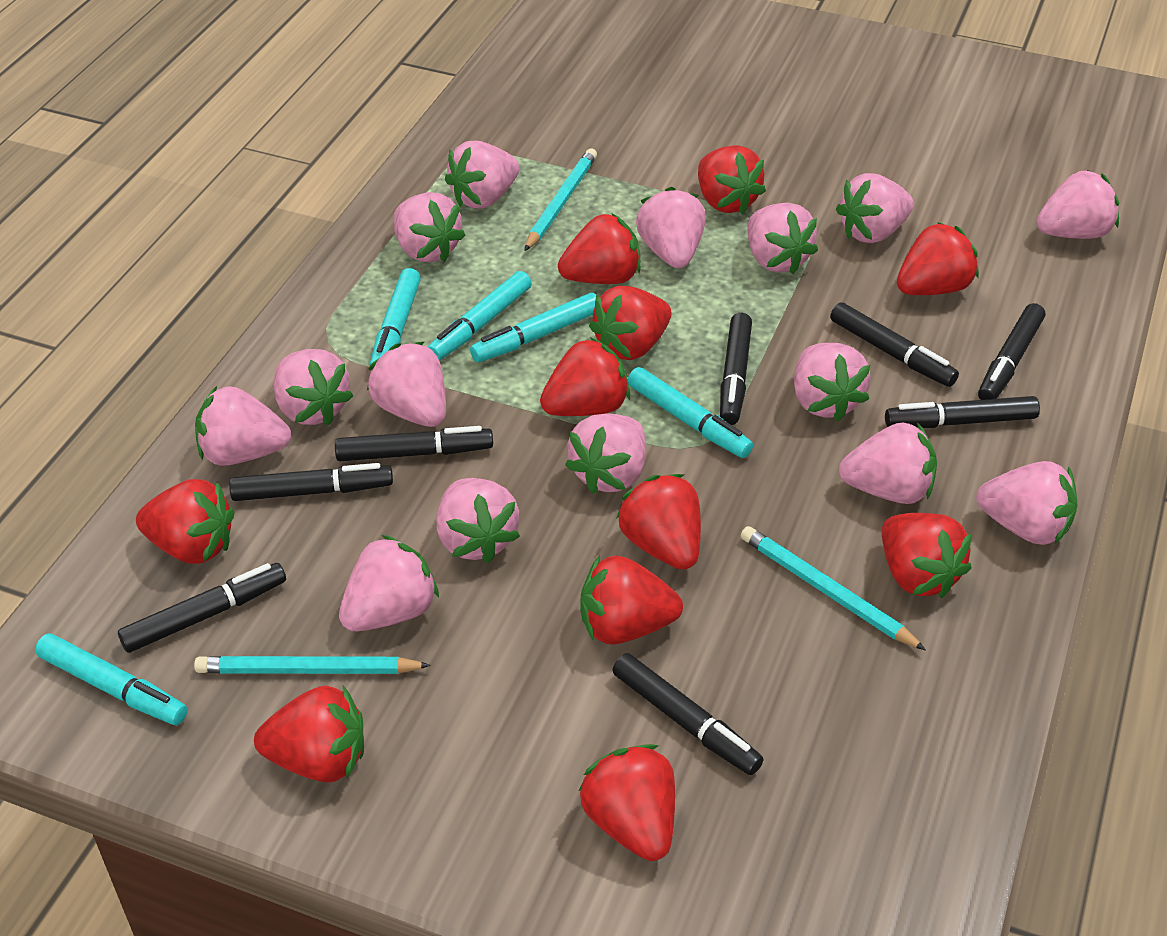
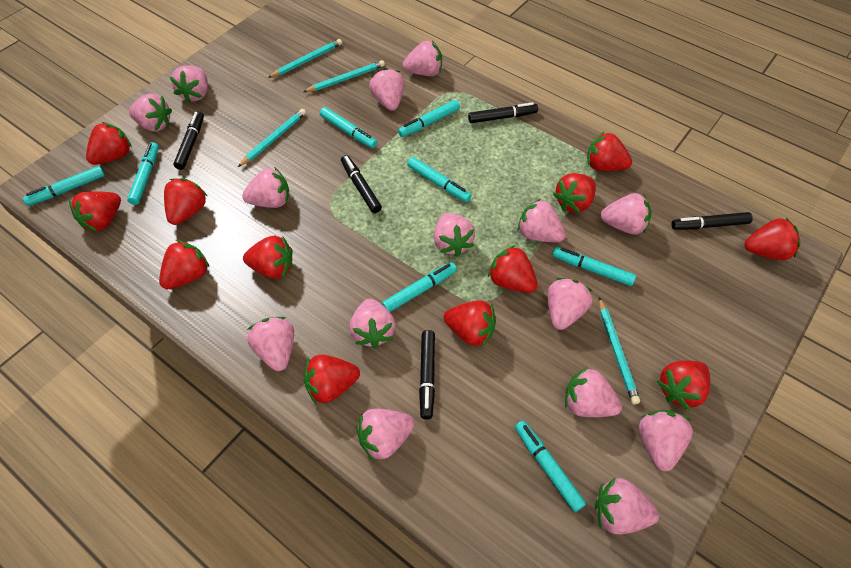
black marker: 8 -> 5
red strawberry: 11 -> 12
turquoise marker: 5 -> 8
turquoise pencil: 3 -> 4

